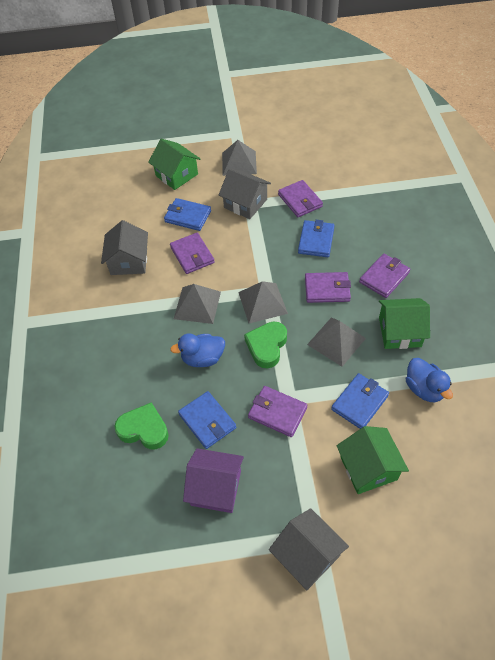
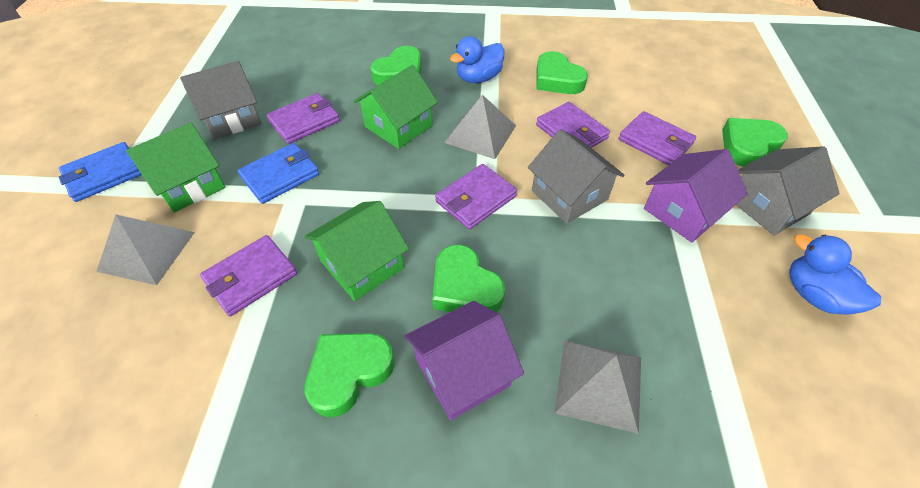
blue wallet: 4 -> 2
green heart: 2 -> 5
grey pyramid: 4 -> 3
purple house: 1 -> 2

